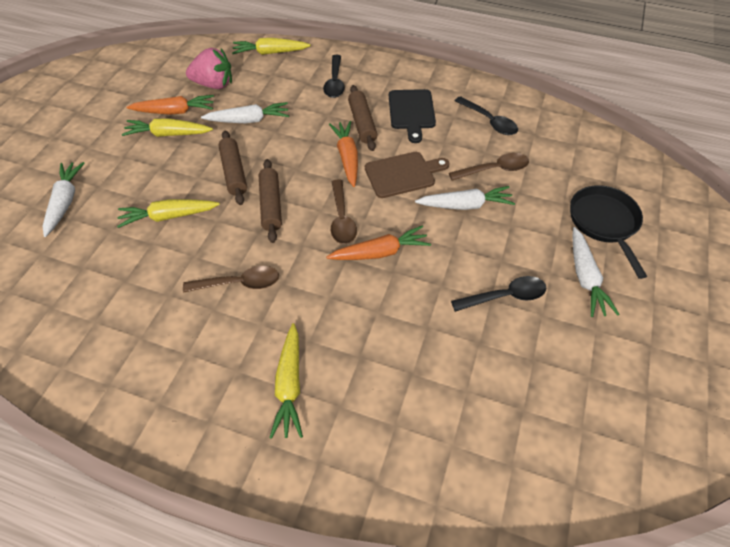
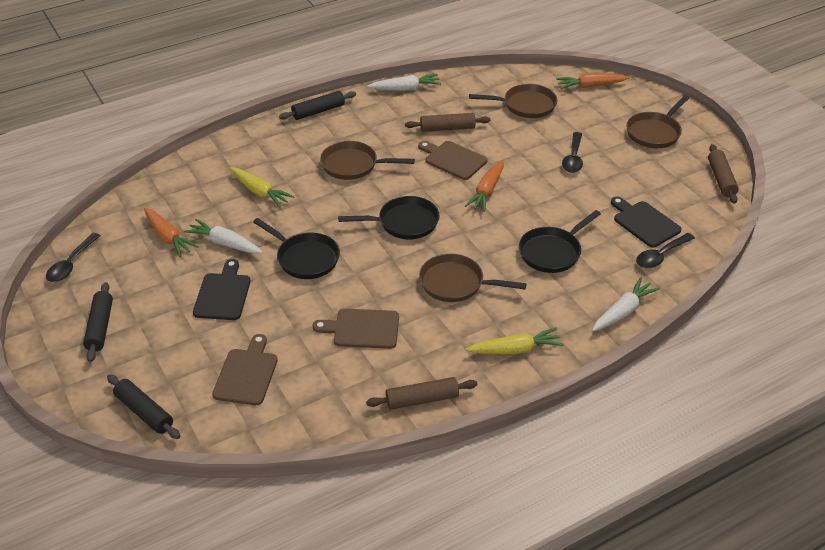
black cutting board: 1 -> 2
black pan: 1 -> 3
black rolling pin: 0 -> 3
brown cutting board: 1 -> 3
brown pan: 0 -> 4
brown spoon: 3 -> 0
pink strawberry: 1 -> 0
white carrot: 4 -> 3
yellow carrot: 4 -> 2

